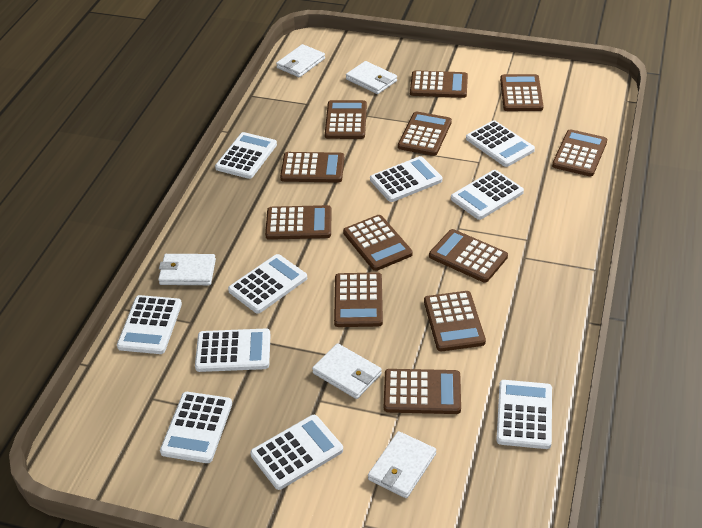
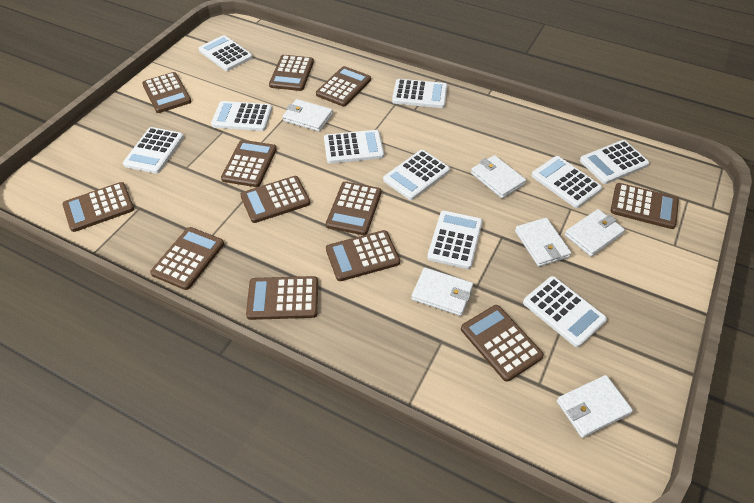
white wallet: 5 -> 6

